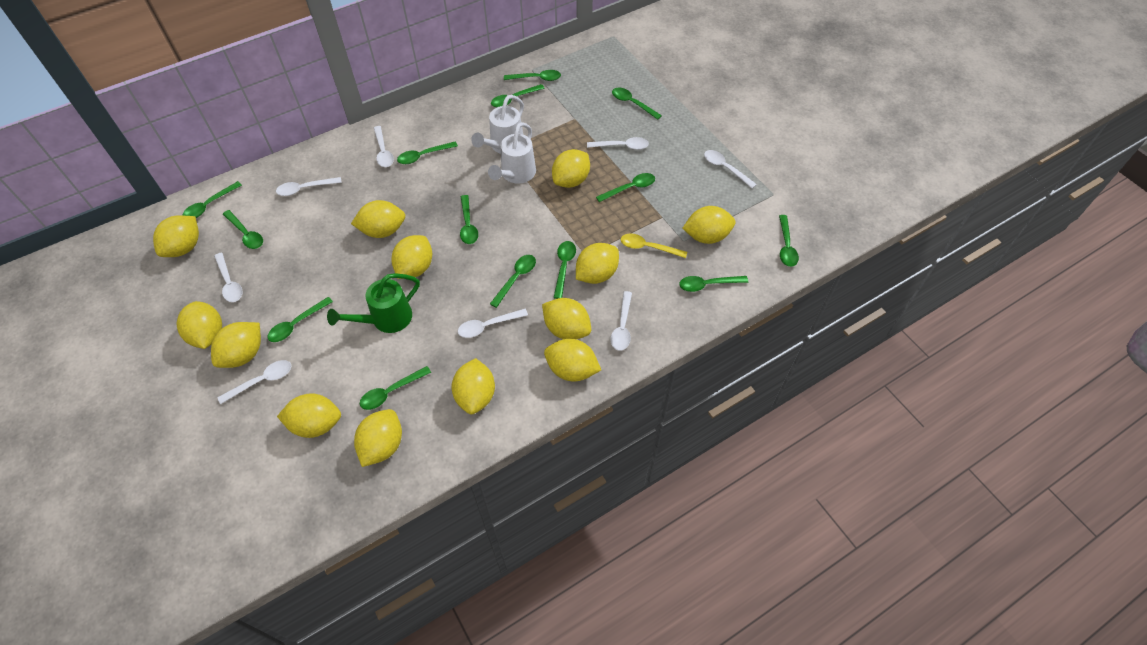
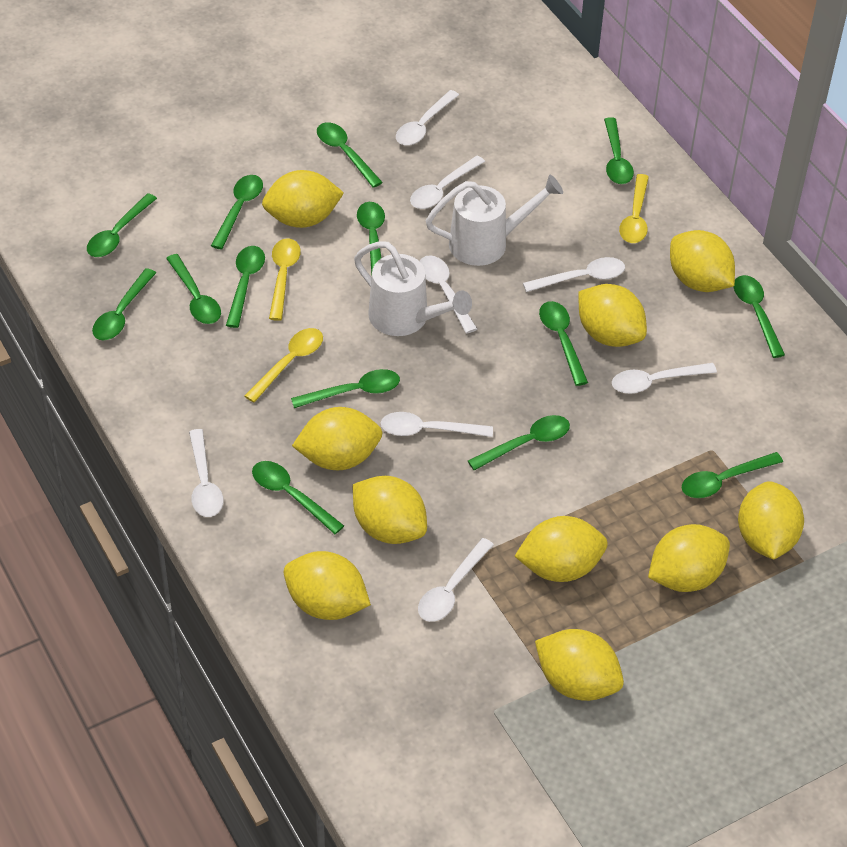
green watering can: 1 -> 0
yellow lemon: 13 -> 10
yellow spoon: 1 -> 3

